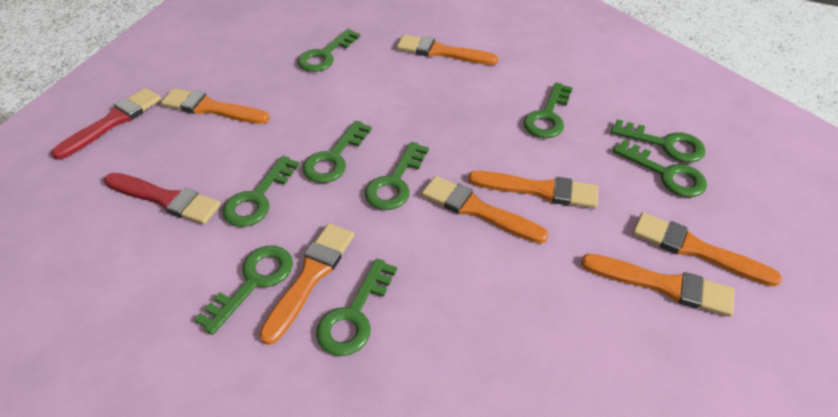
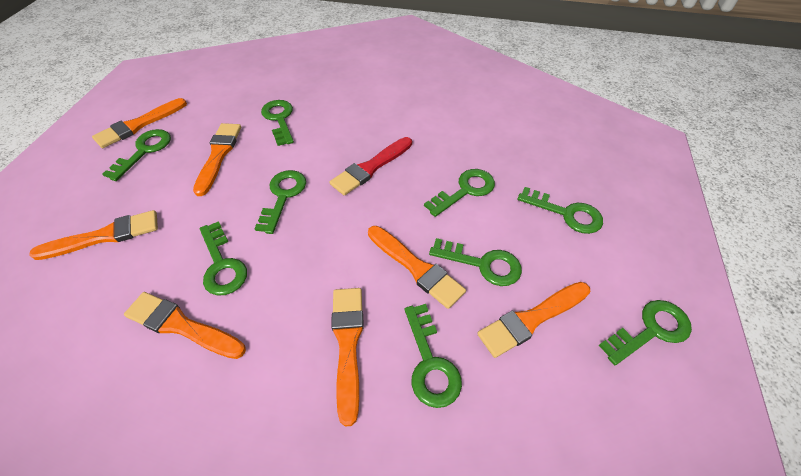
red brush: 2 -> 1

